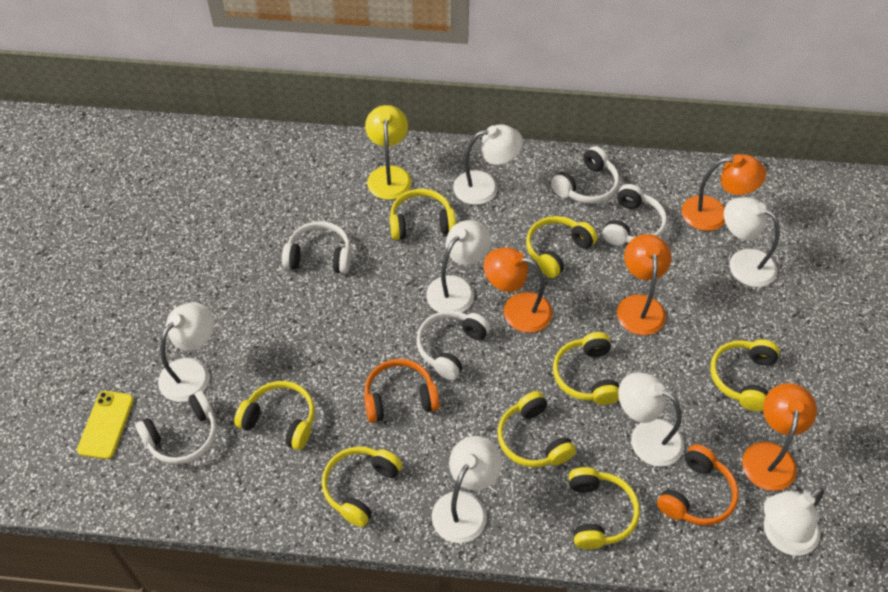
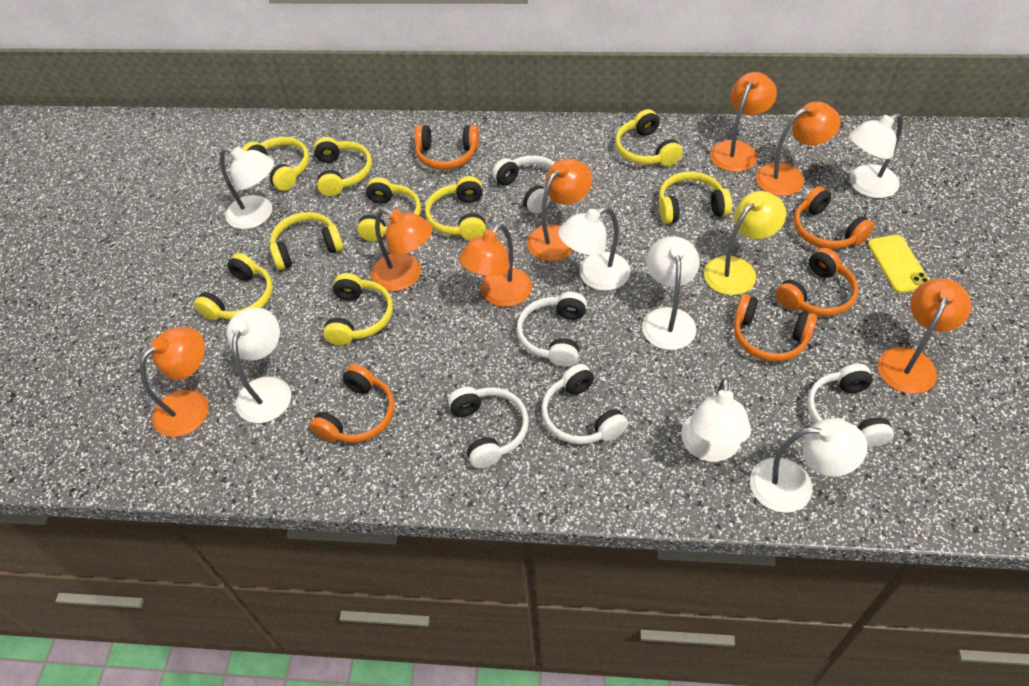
orange headphones: 2 -> 5
orange lamp: 4 -> 7
yellow headphones: 8 -> 9

